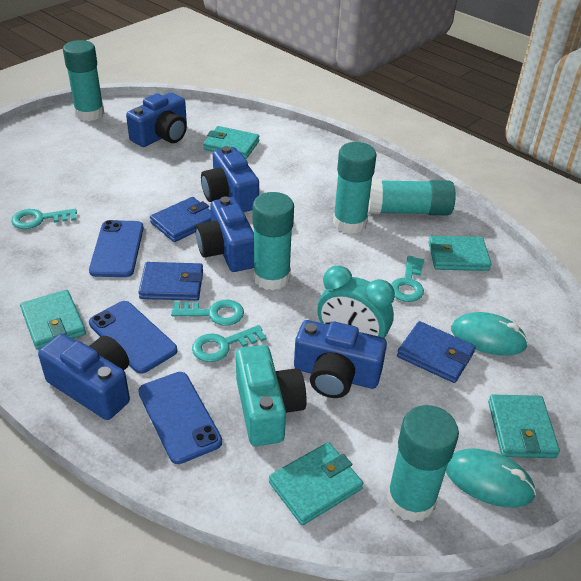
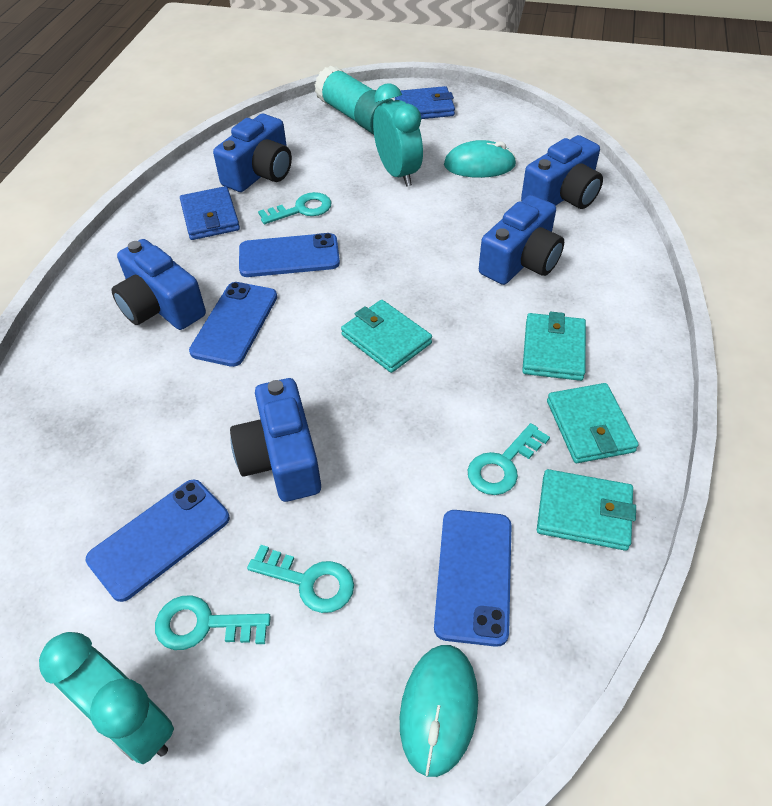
blue phone: 3 -> 4
blue wallet: 3 -> 2
turquoise camera: 1 -> 0
turquoise clock: 1 -> 2
turquoise glue stick: 5 -> 1
turquoise wallet: 5 -> 4

